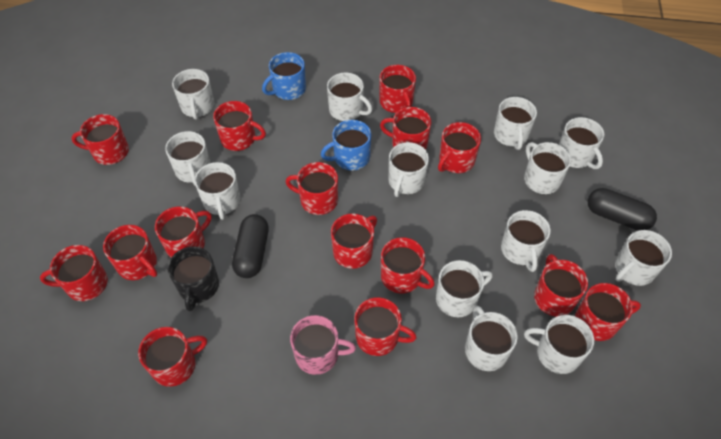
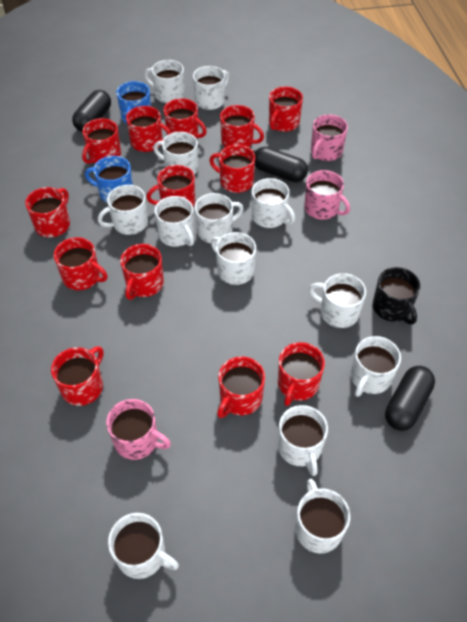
black capsule: 2 -> 3
pink mug: 1 -> 3
red mug: 15 -> 13

